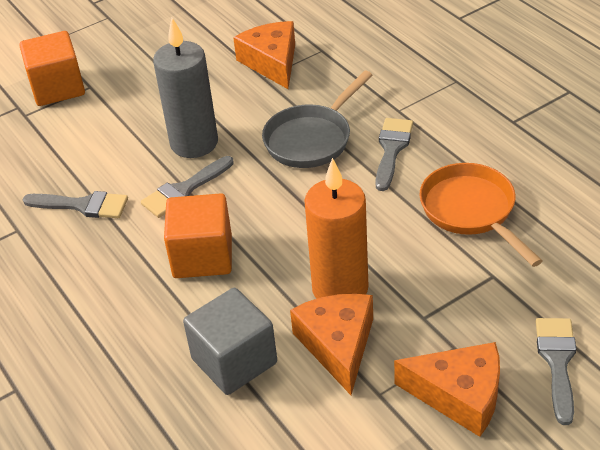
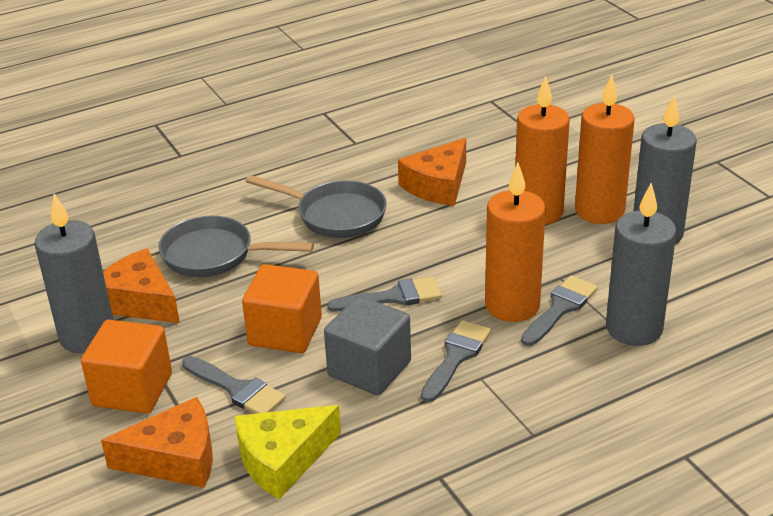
grey candle: 1 -> 3
grey pan: 1 -> 2
orange candle: 1 -> 3
orange pan: 1 -> 0
yellow cheese: 0 -> 1

